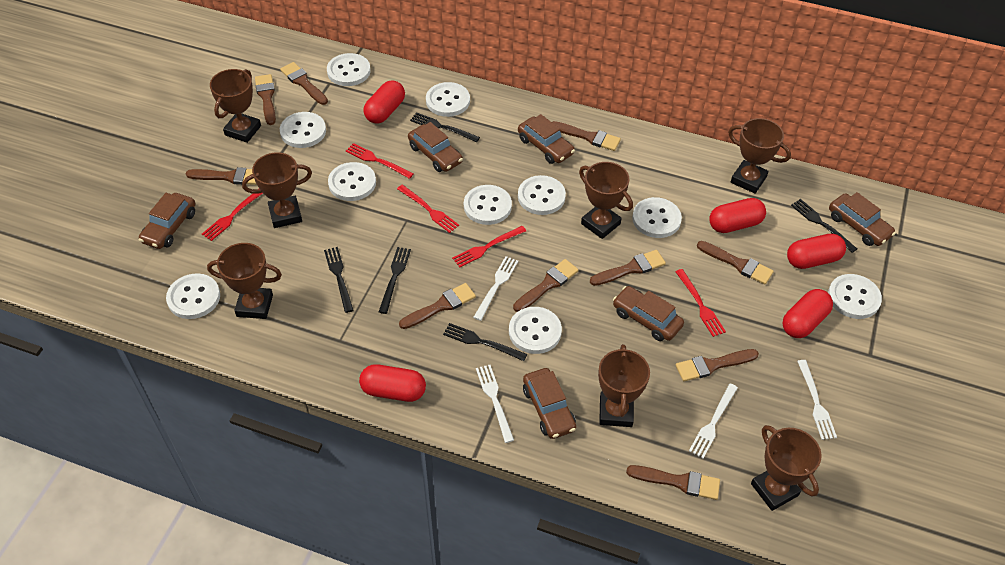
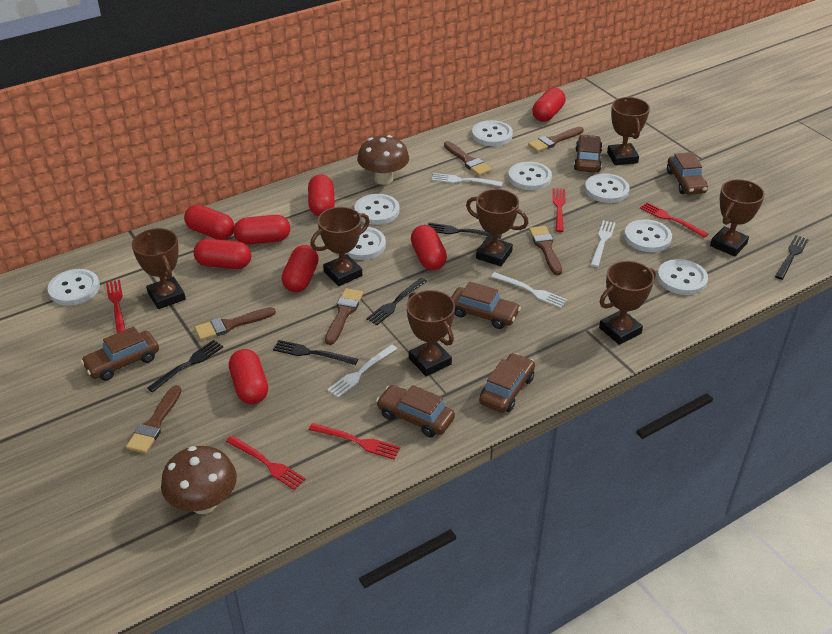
brown brush: 10 -> 6
brown mushroom: 0 -> 2
red capsule: 5 -> 8
white button: 10 -> 8

